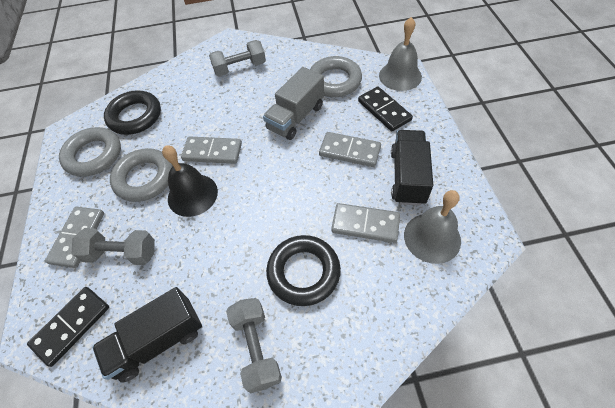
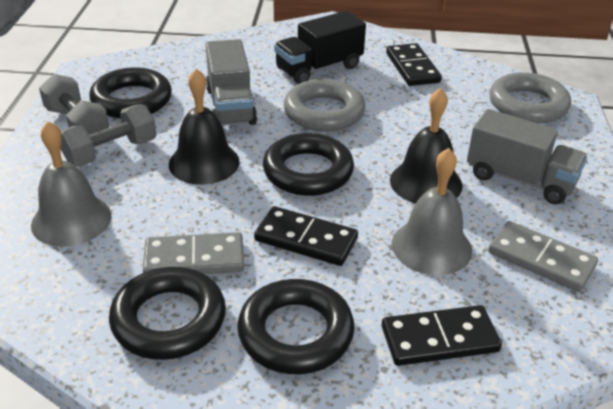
black bell: 1 -> 2
black domino: 2 -> 3
black ring: 2 -> 4
black truck: 2 -> 1
grey domino: 4 -> 2
grey dumbbell: 3 -> 2
grey ring: 3 -> 2
grey truck: 1 -> 2

